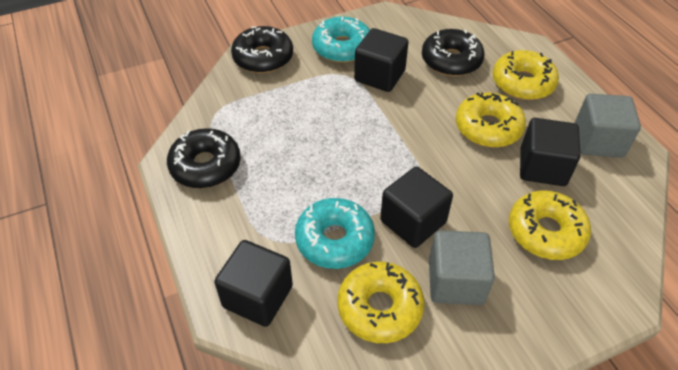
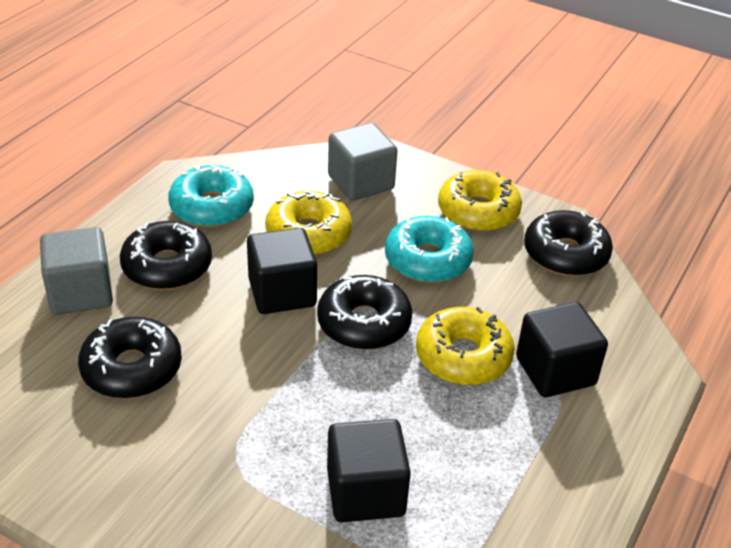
black cube: 4 -> 3
black donut: 3 -> 4
yellow donut: 4 -> 3

